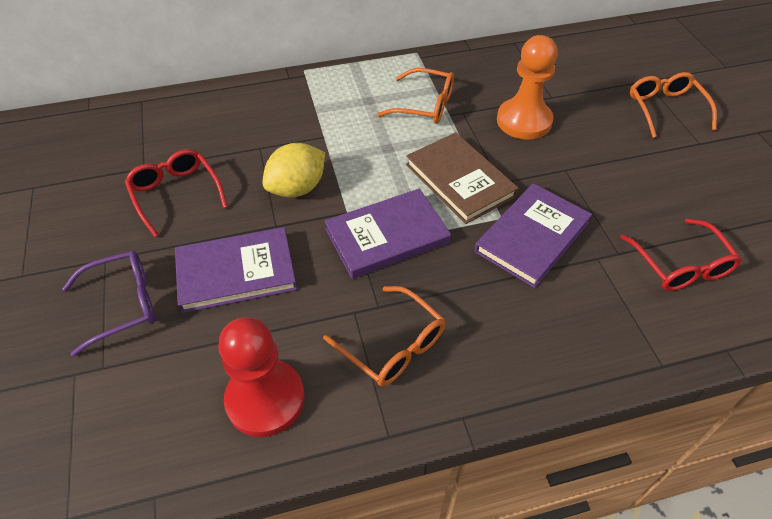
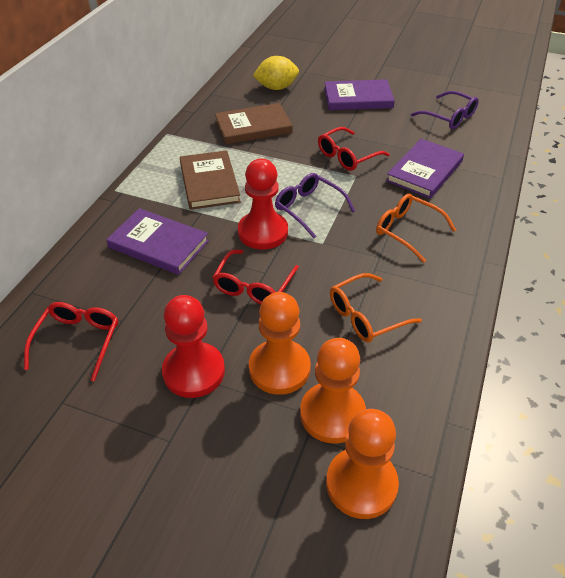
brown book: 1 -> 2
orange glasses: 3 -> 2
orange pawn: 1 -> 3
purple glasses: 1 -> 2
red glasses: 2 -> 3
red pawn: 1 -> 2

